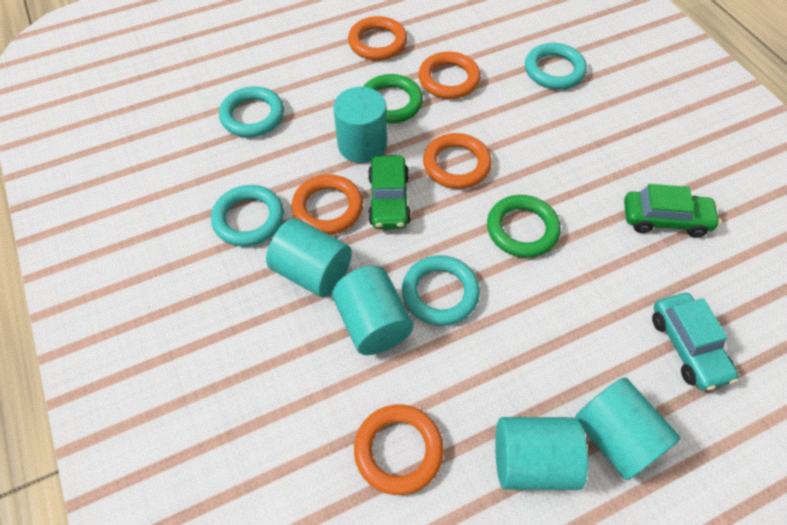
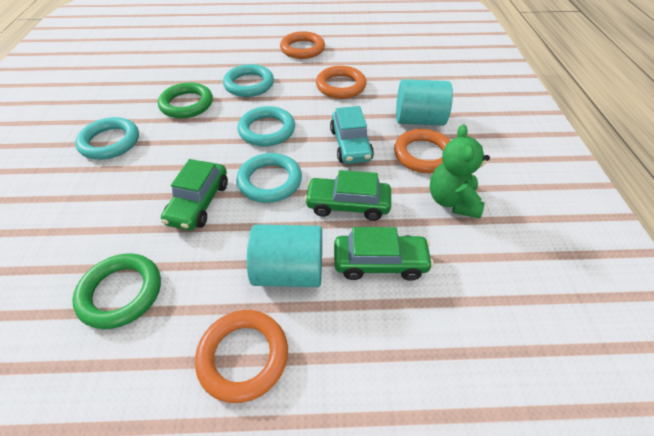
green car: 2 -> 3
green teddy bear: 0 -> 1
orange ring: 5 -> 4
turquoise cylinder: 5 -> 2

